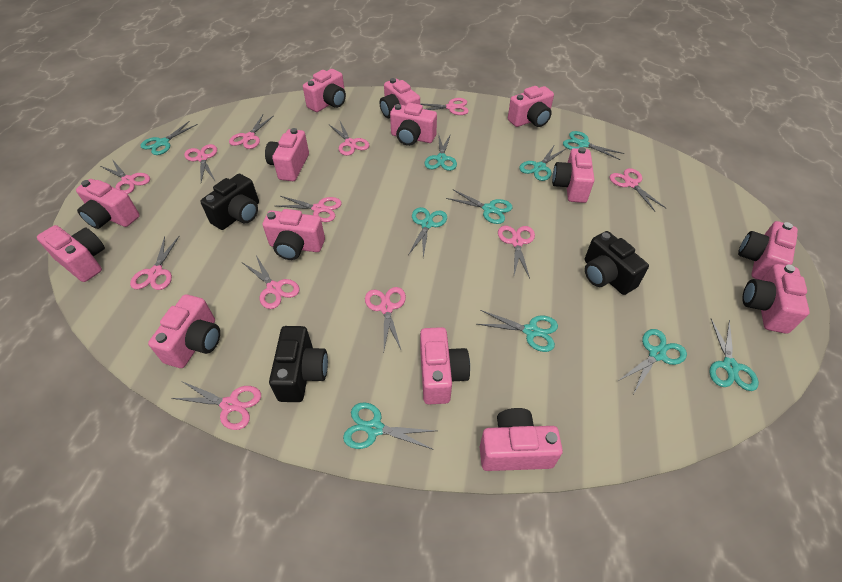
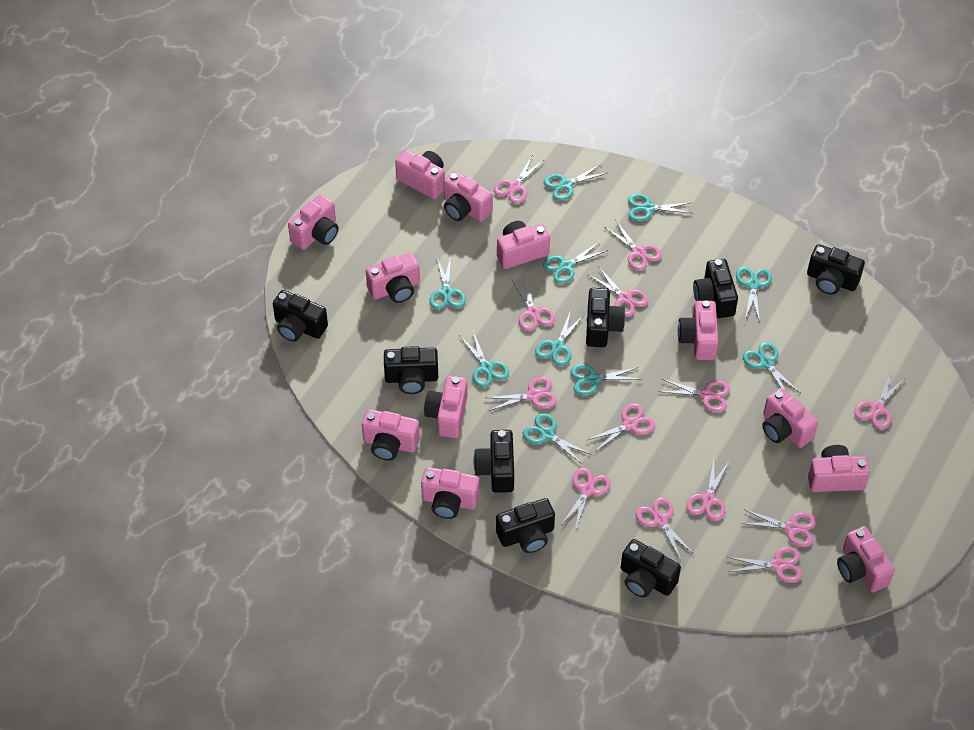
black camera: 3 -> 8
pink camera: 14 -> 12
pink scissors: 12 -> 13

